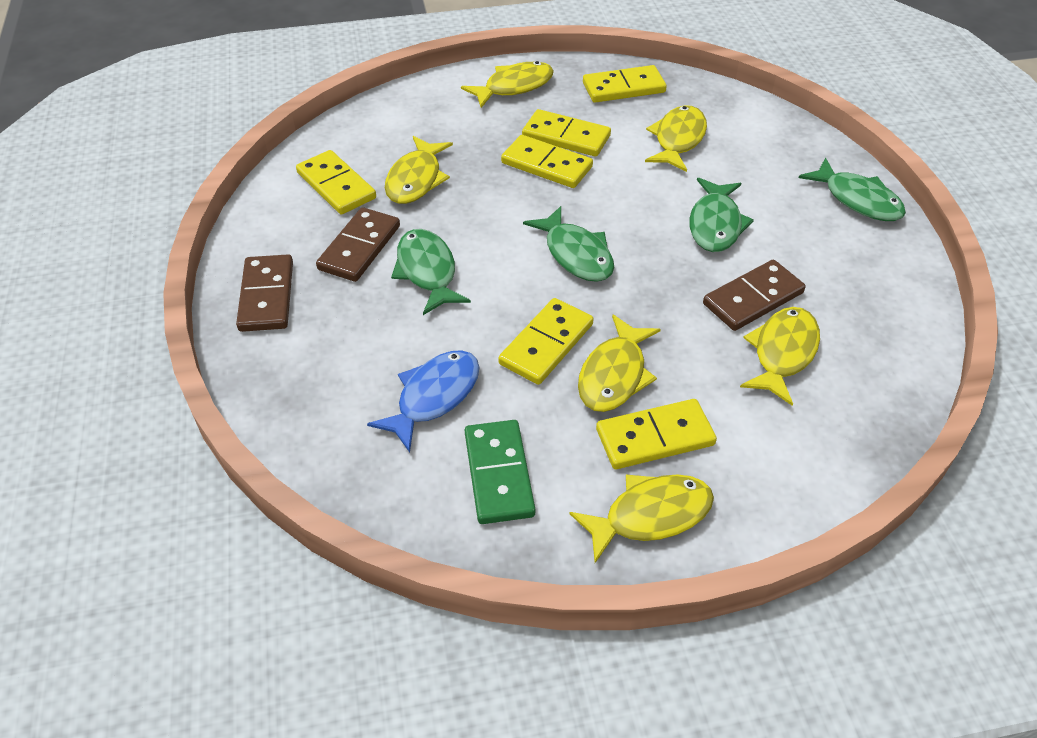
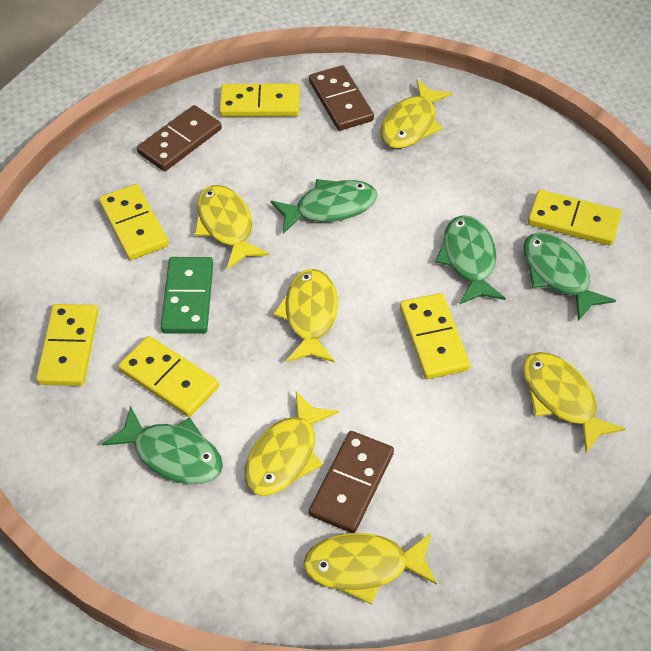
blue fish: 1 -> 0

